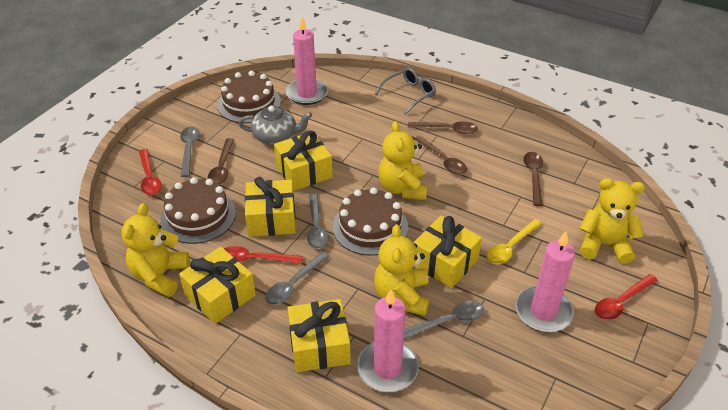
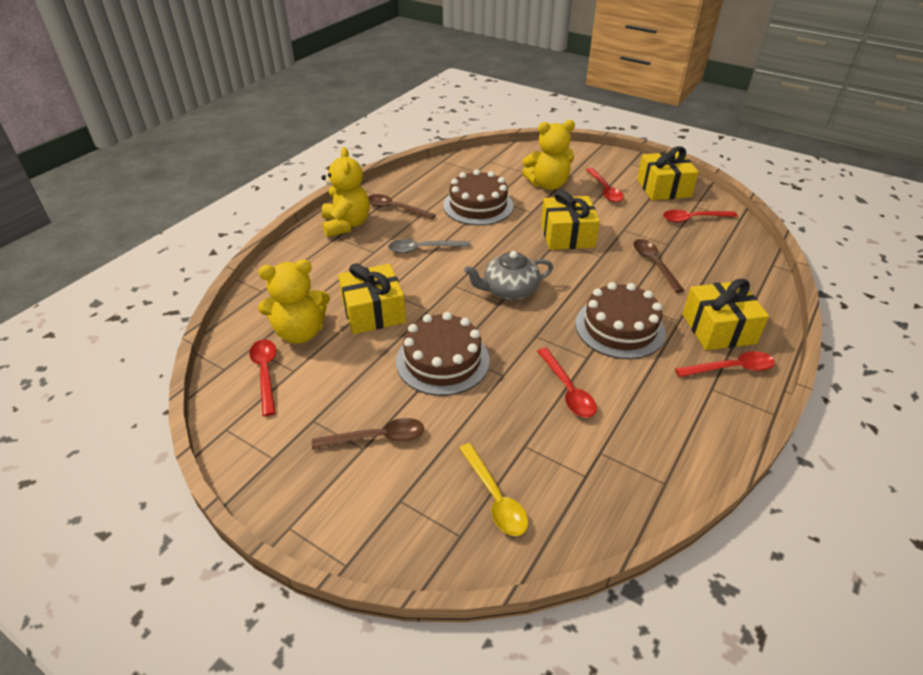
brown spoon: 4 -> 3
grey glasses: 1 -> 0
grey spoon: 4 -> 1
pink candle: 3 -> 0
red spoon: 3 -> 5
yellow gift: 5 -> 4
yellow teddy bear: 4 -> 3

